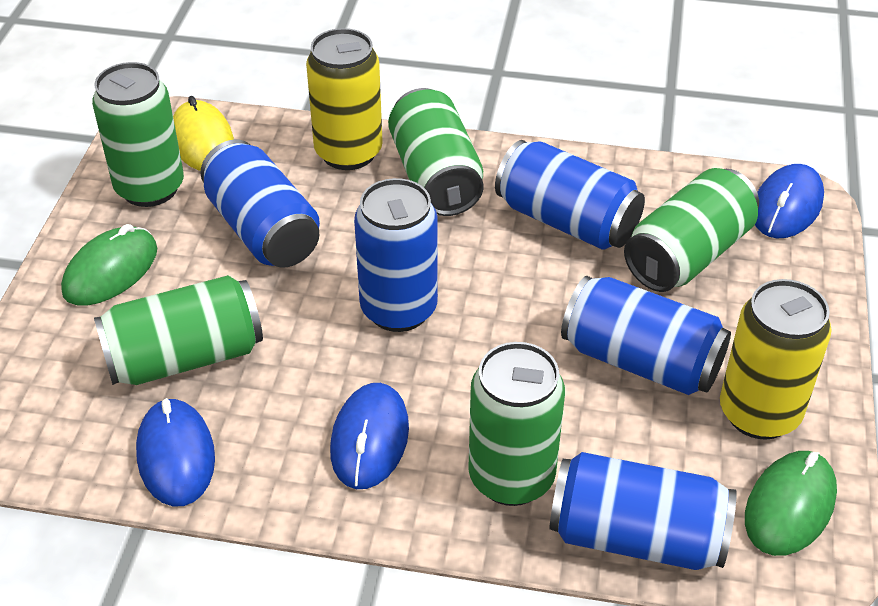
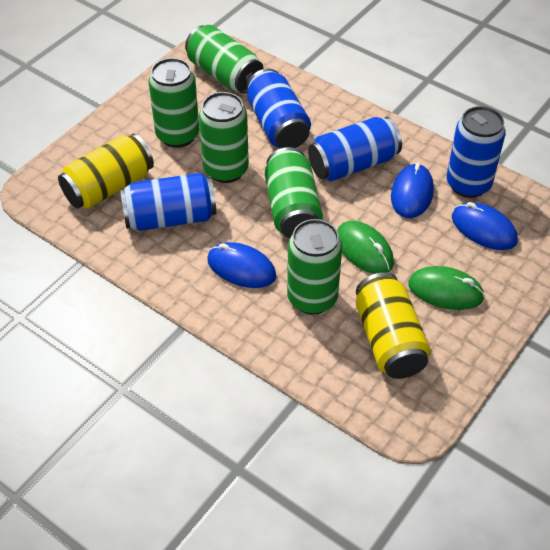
blue can: 5 -> 4
yellow mouse: 1 -> 0

